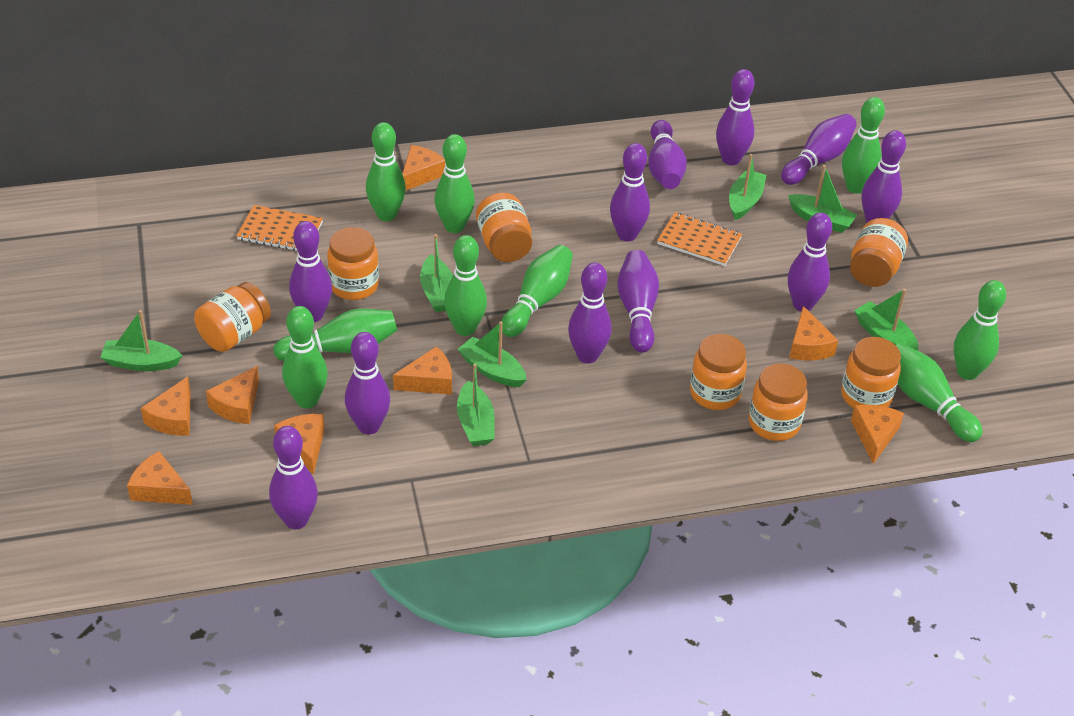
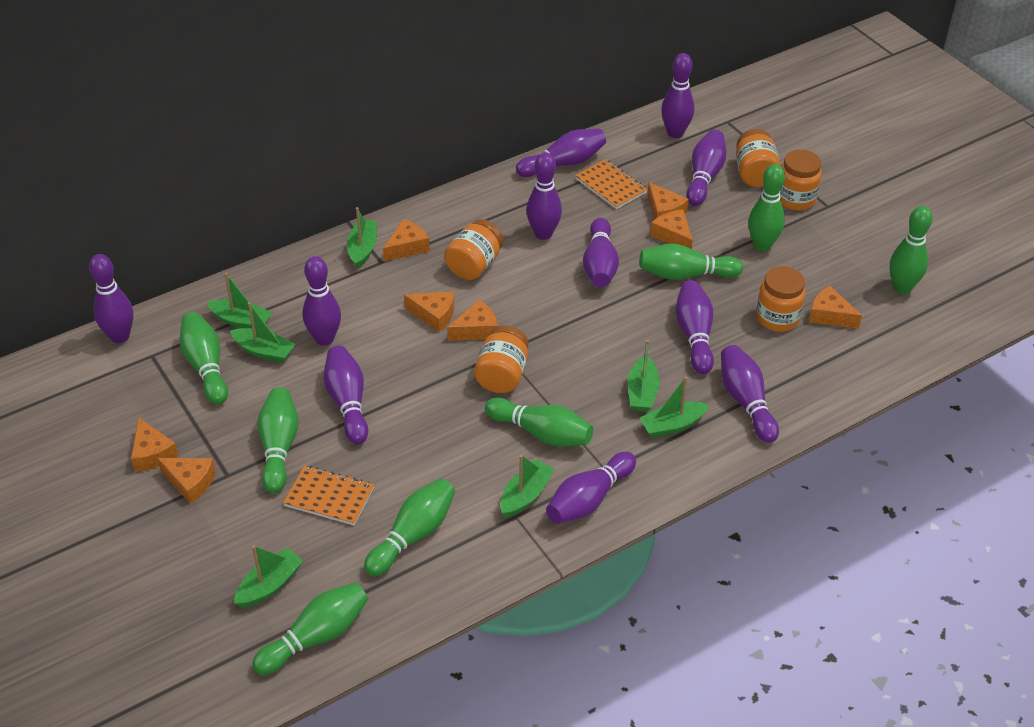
green bowling pin: 9 -> 8
orange jar: 7 -> 5

